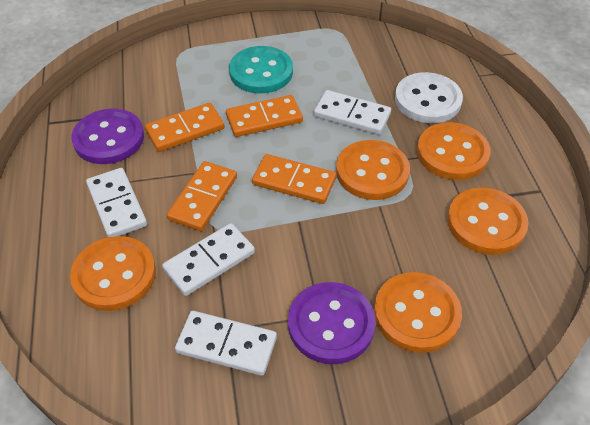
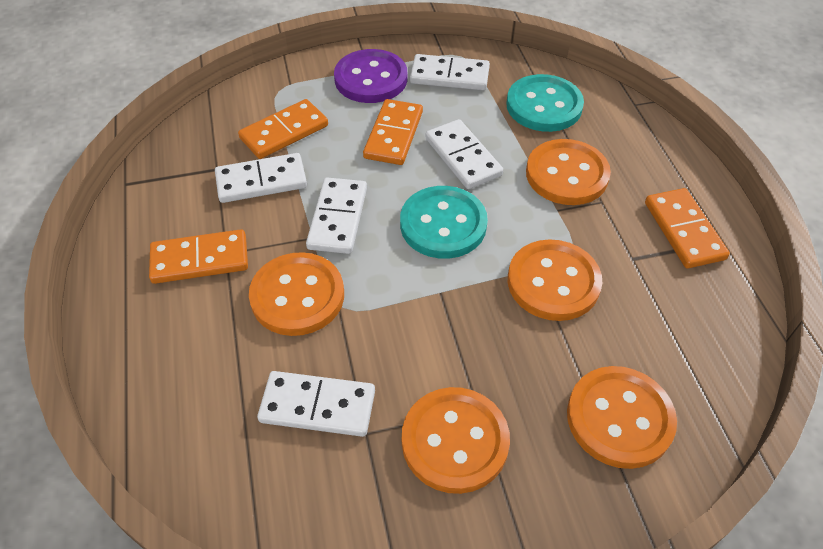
purple button: 2 -> 1
turquoise button: 1 -> 2
white button: 1 -> 0
white domino: 4 -> 5

